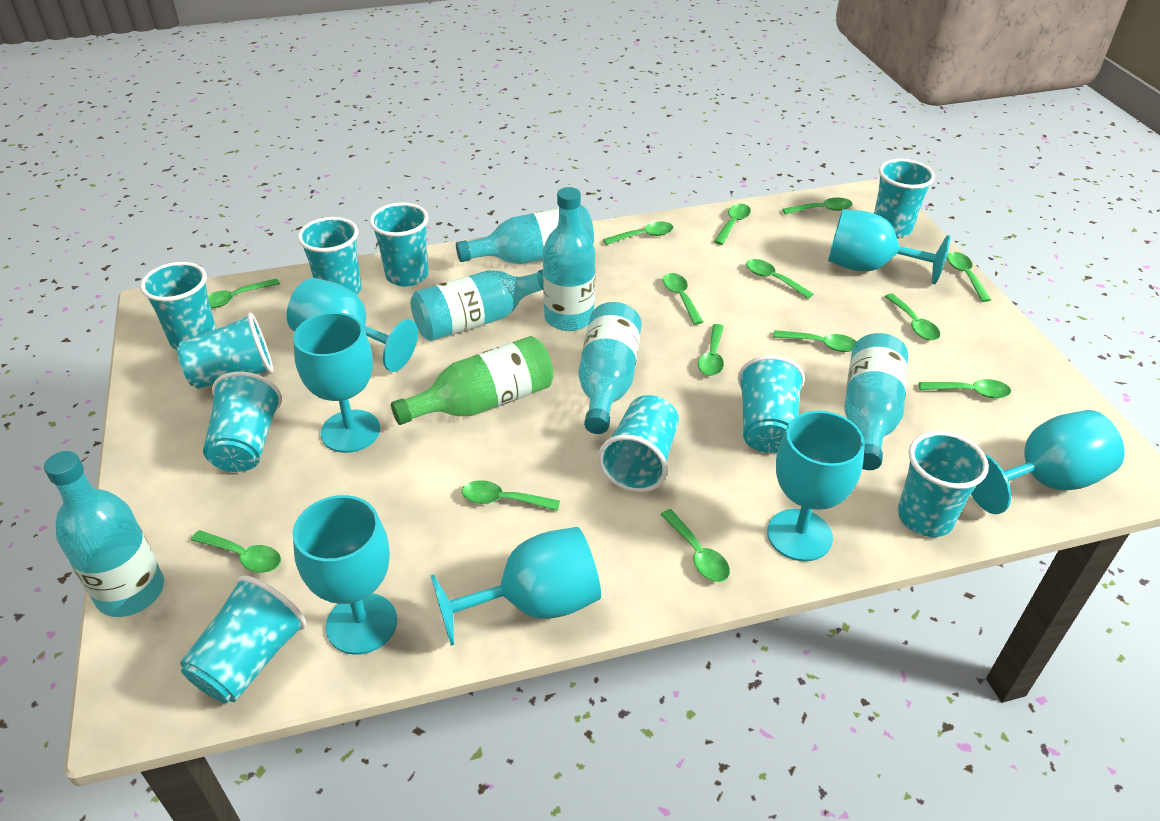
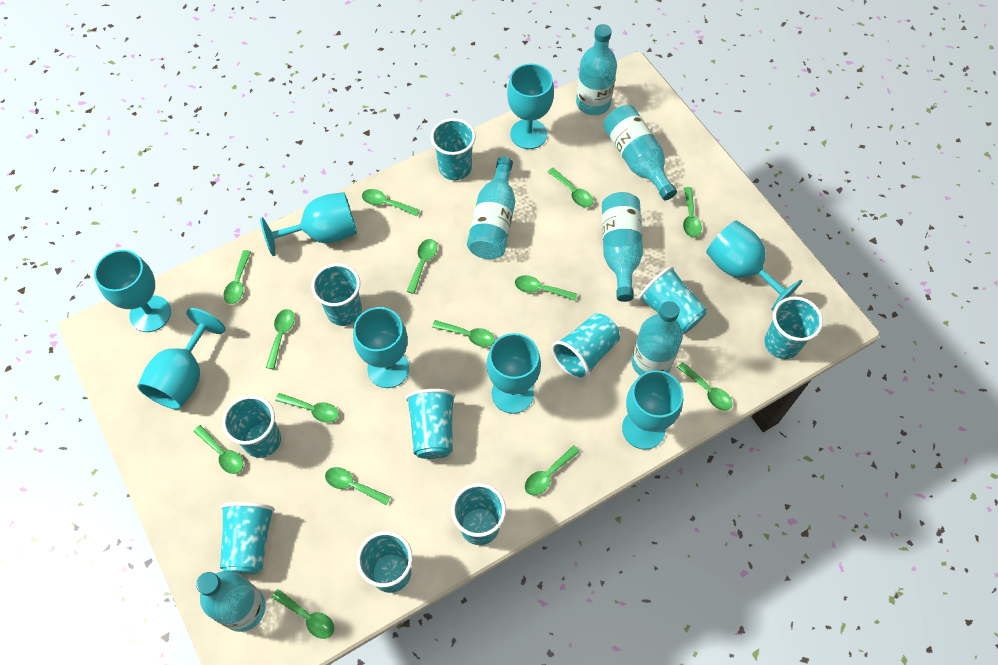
green bottle: 1 -> 0
turquoise goblet: 7 -> 8

